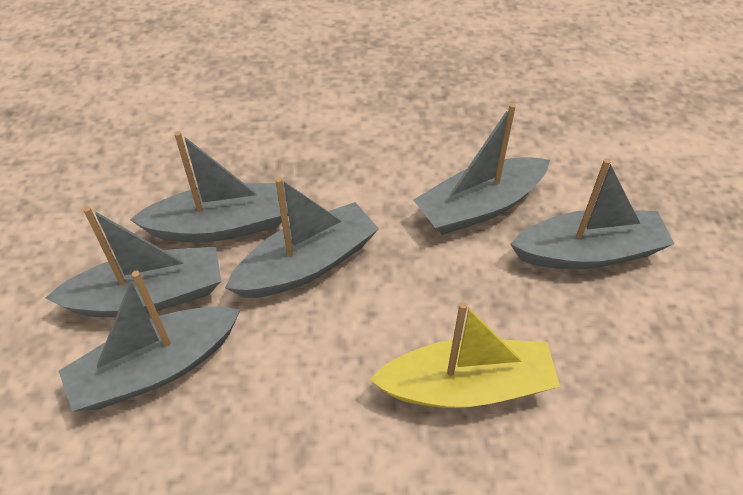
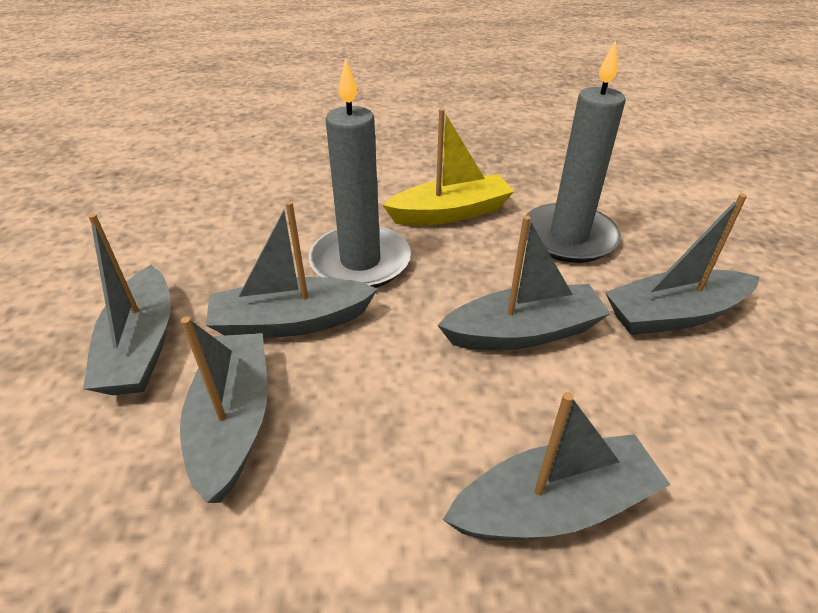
grey candle: 0 -> 2

